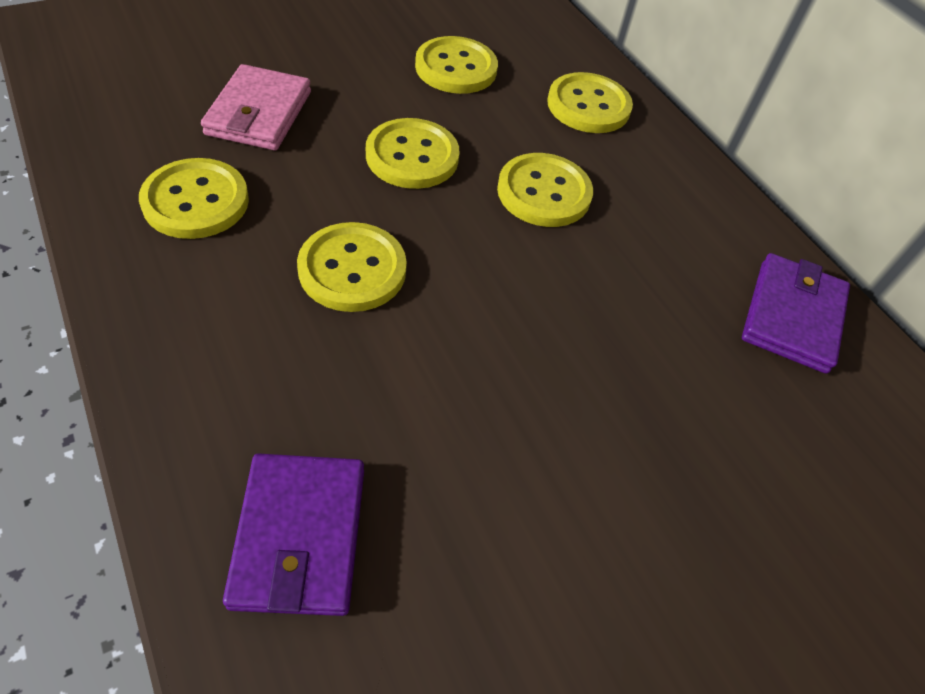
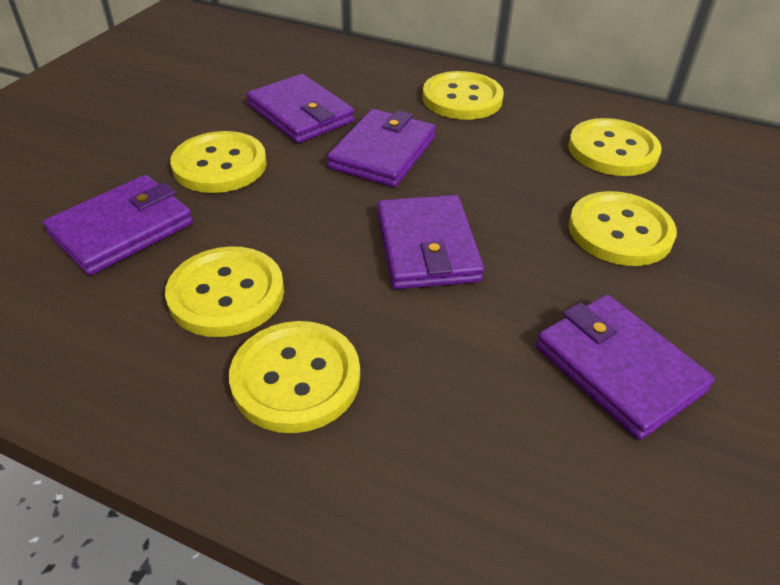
pink wallet: 1 -> 0
purple wallet: 2 -> 5

